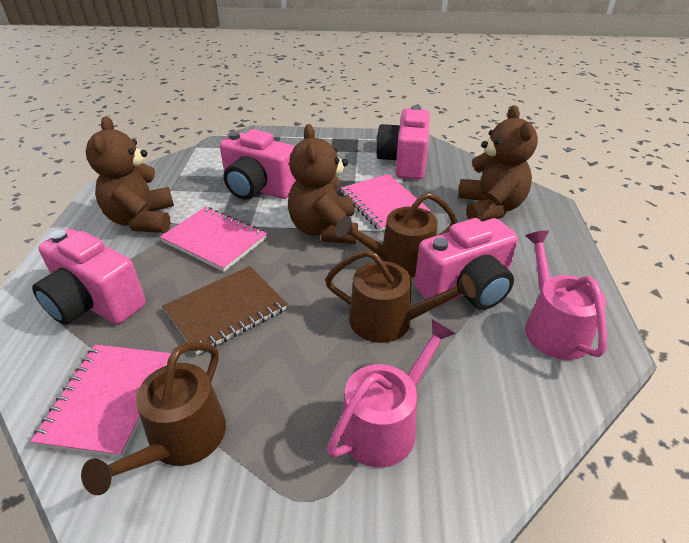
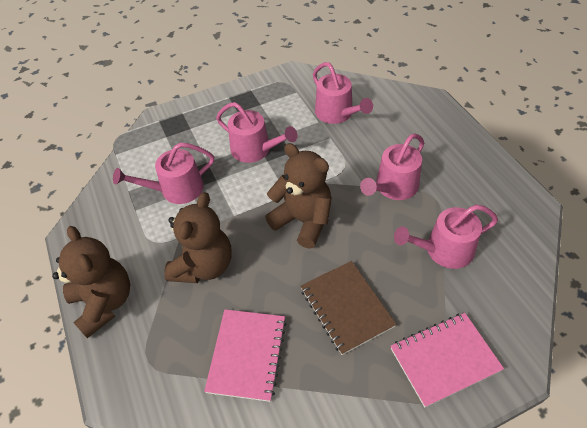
brown watering can: 3 -> 0
pink camera: 4 -> 0
pink notebook: 3 -> 2
pink watering can: 2 -> 5

